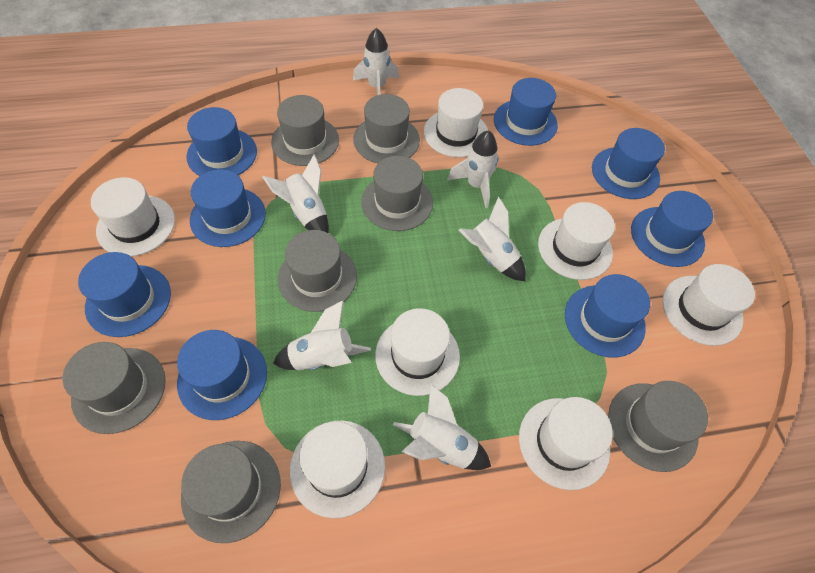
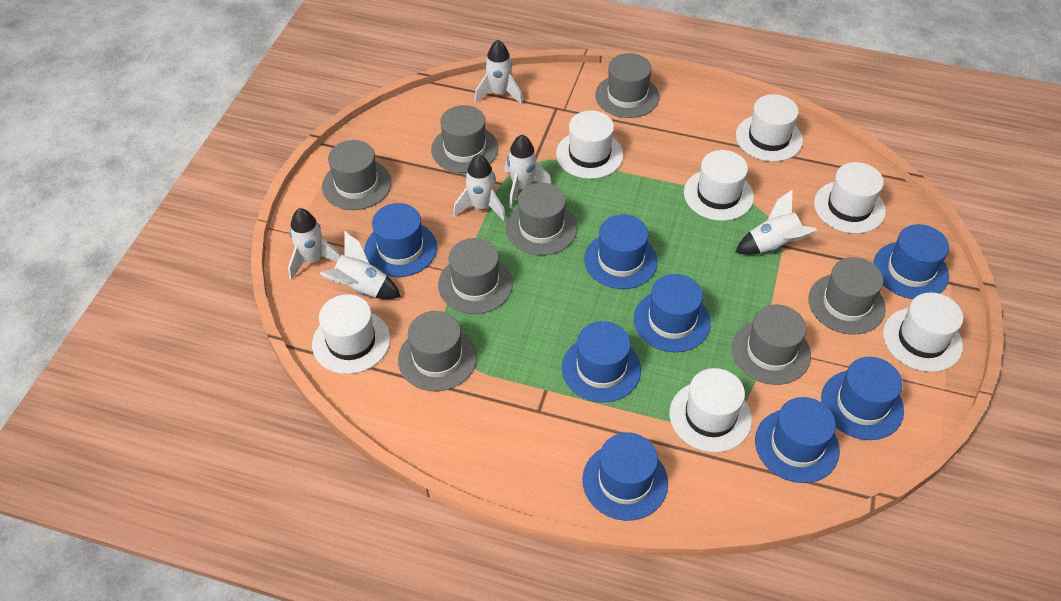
grey hat: 7 -> 8

